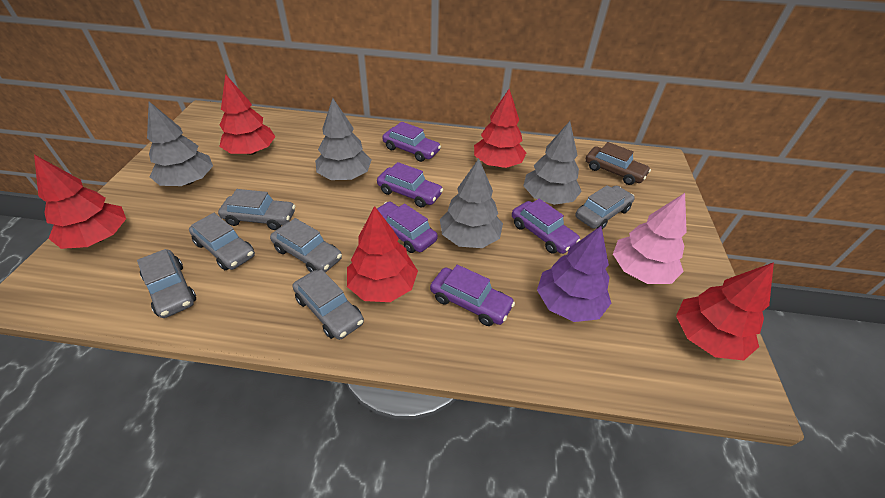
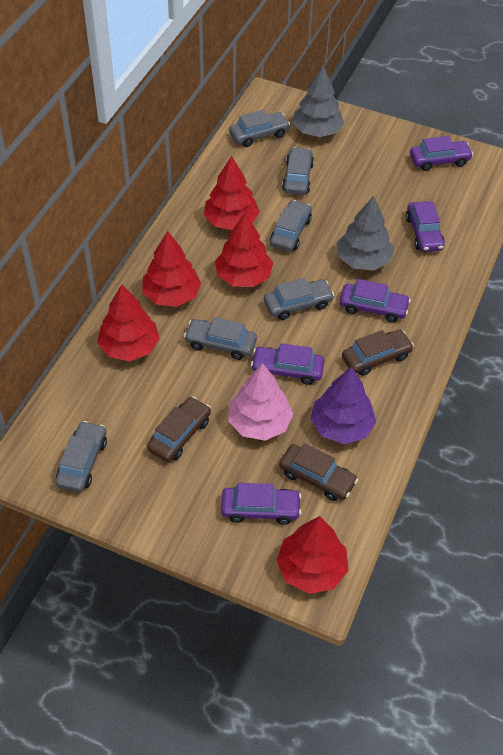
brown car: 1 -> 3
grey tree: 4 -> 2

